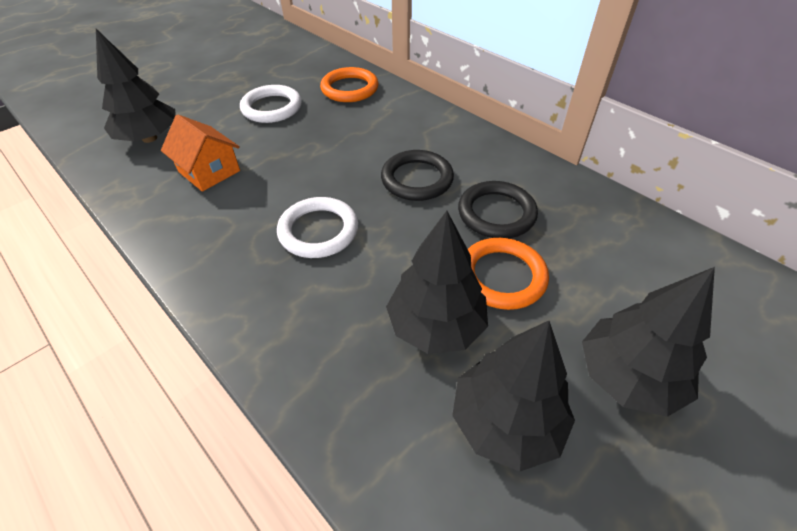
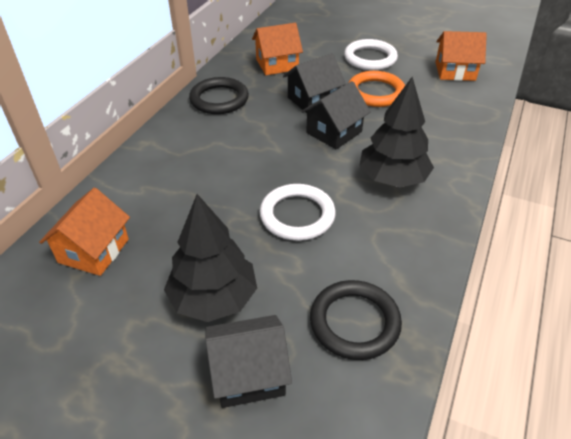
black house: 0 -> 3
black tree: 4 -> 2
orange house: 1 -> 3
orange ring: 2 -> 1

